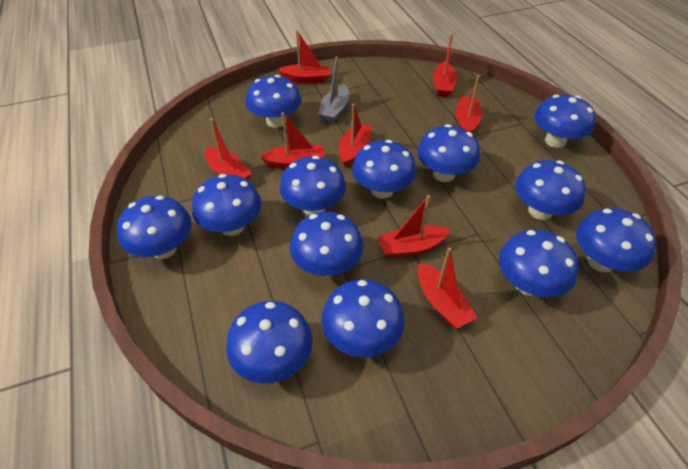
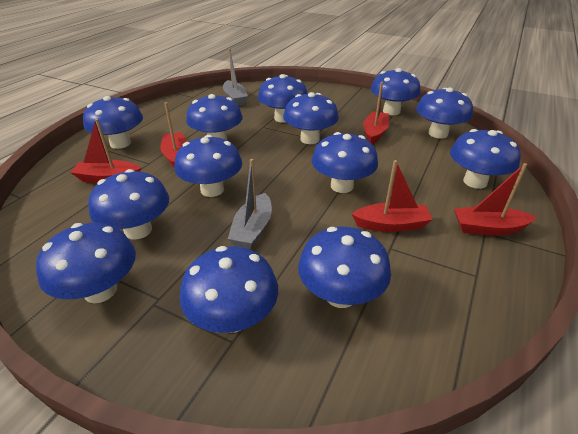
grey boat: 1 -> 2
red boat: 8 -> 5

